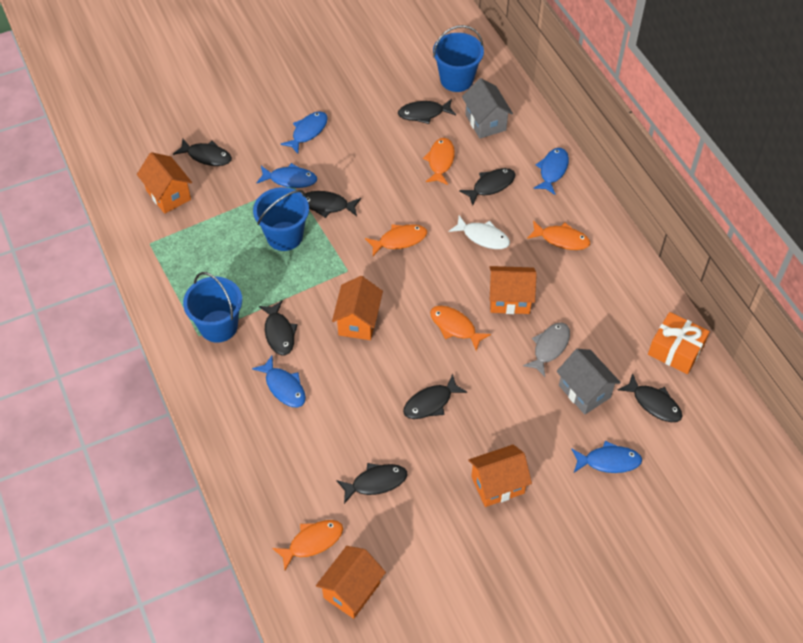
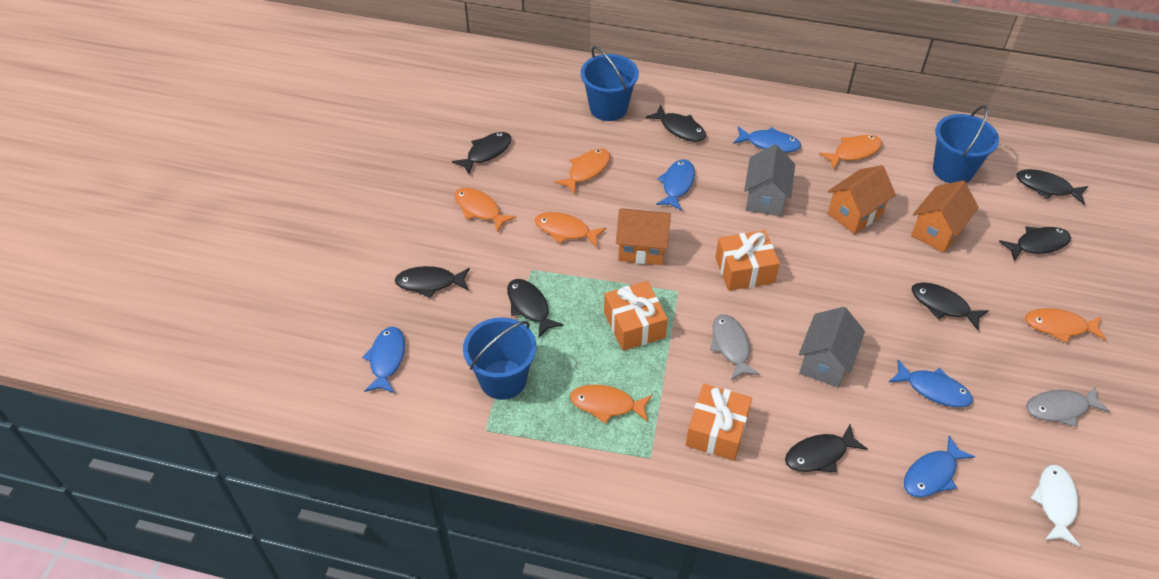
grey fish: 1 -> 2
orange fish: 5 -> 6
orange gift: 1 -> 3
orange house: 5 -> 3

